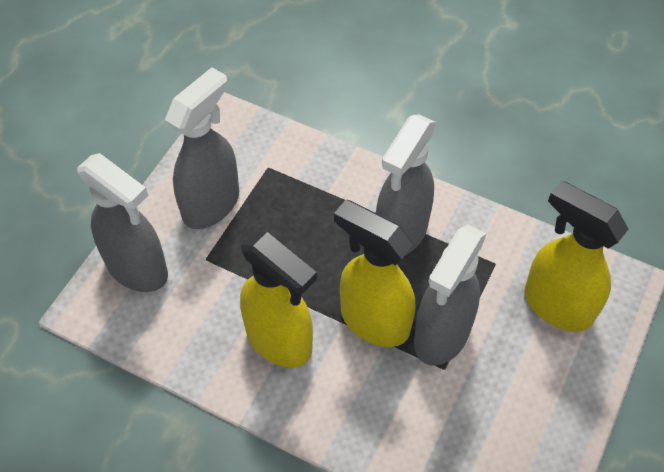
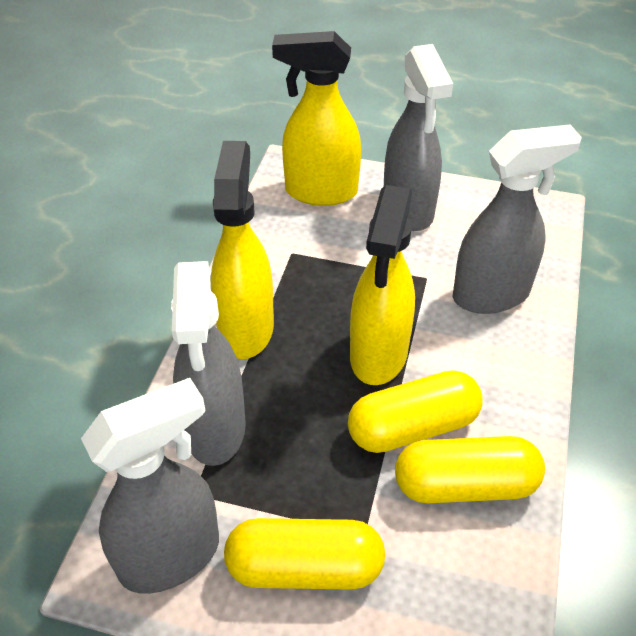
yellow capsule: 0 -> 3

